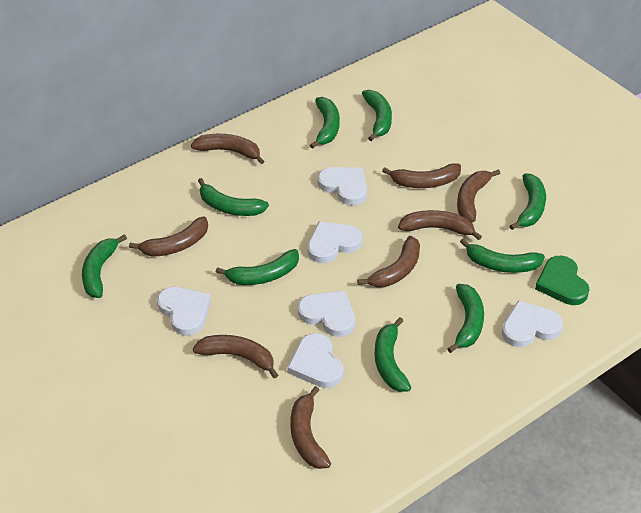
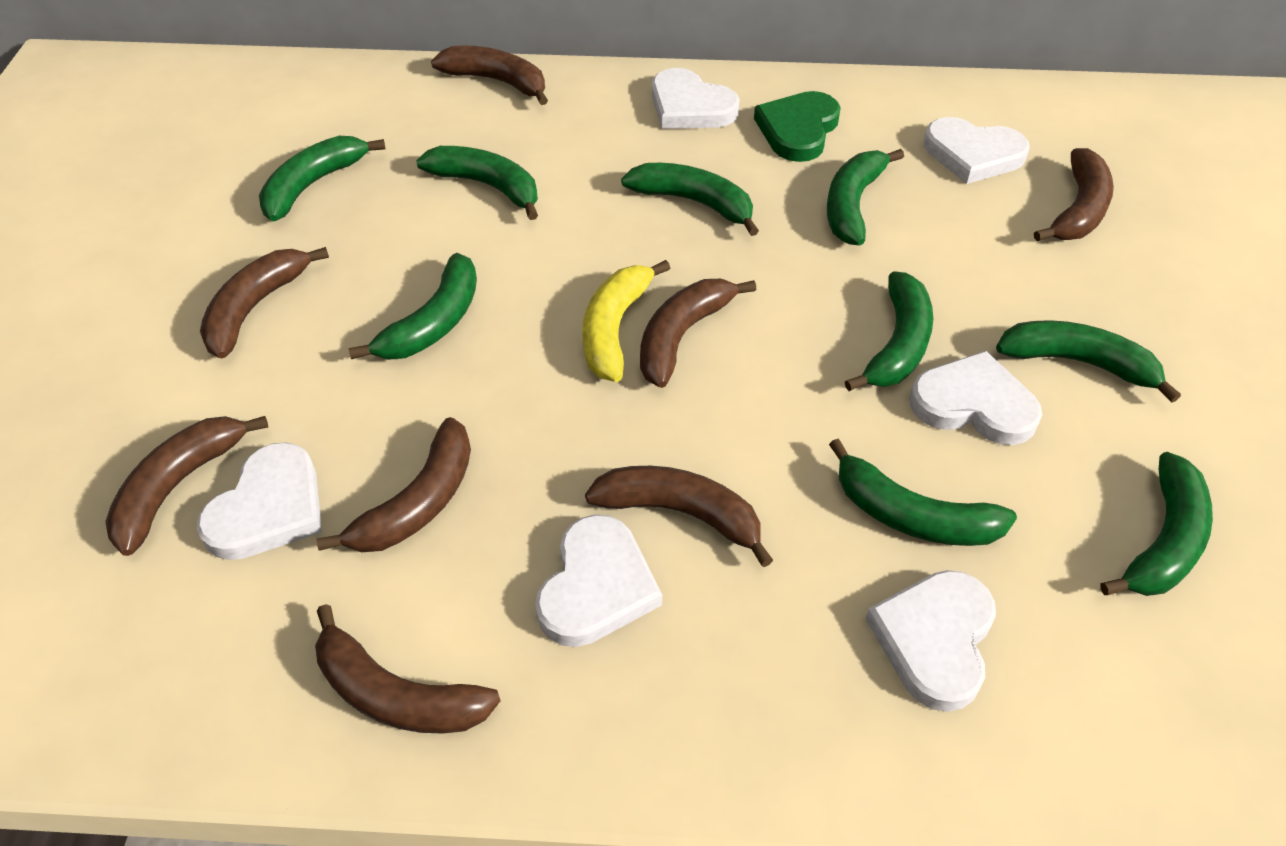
yellow banana: 0 -> 1

